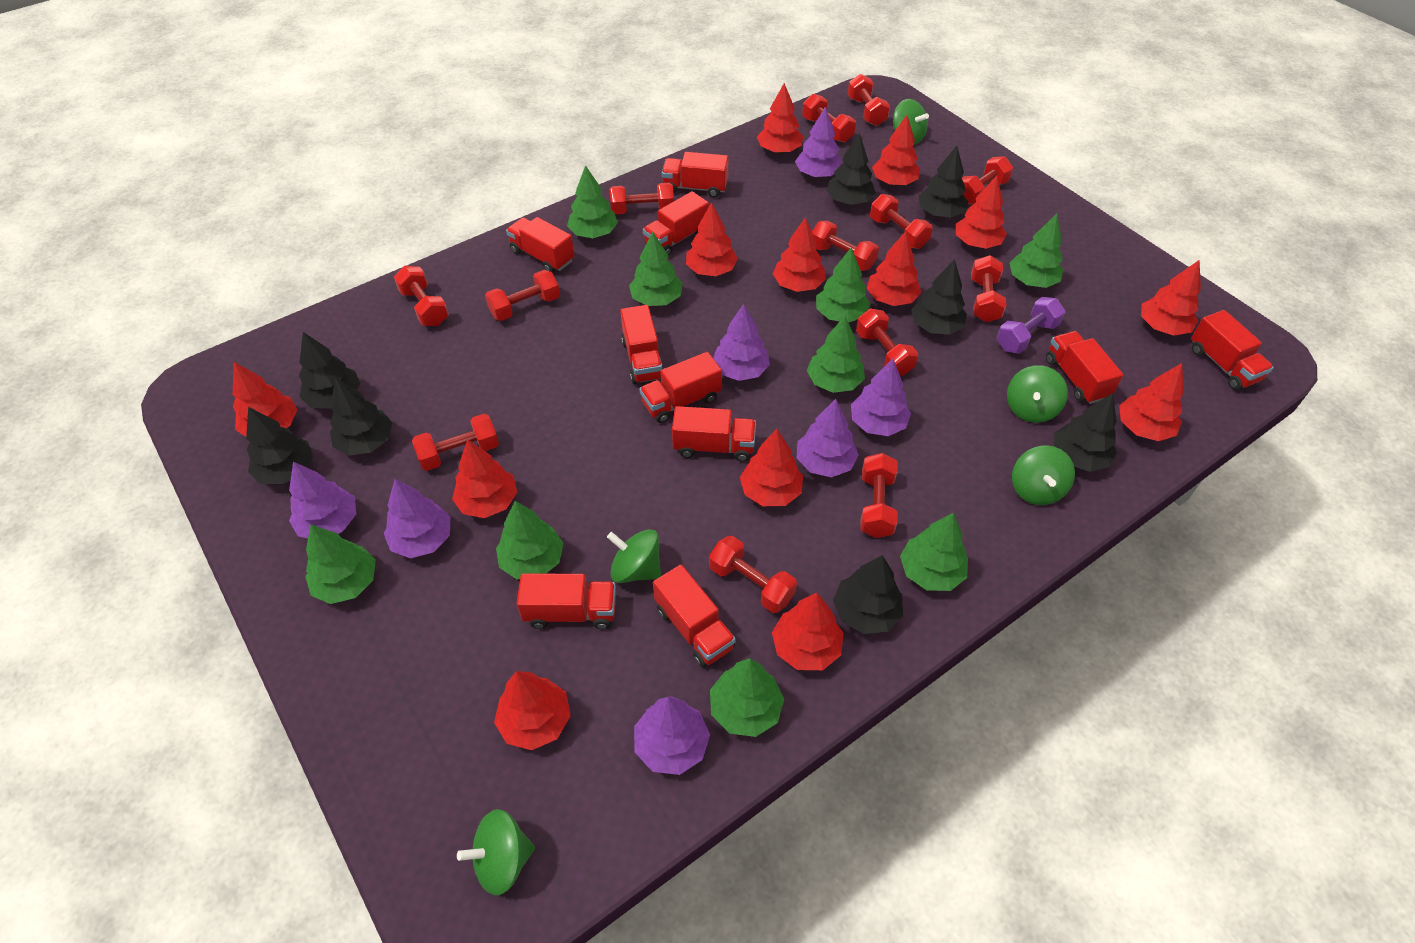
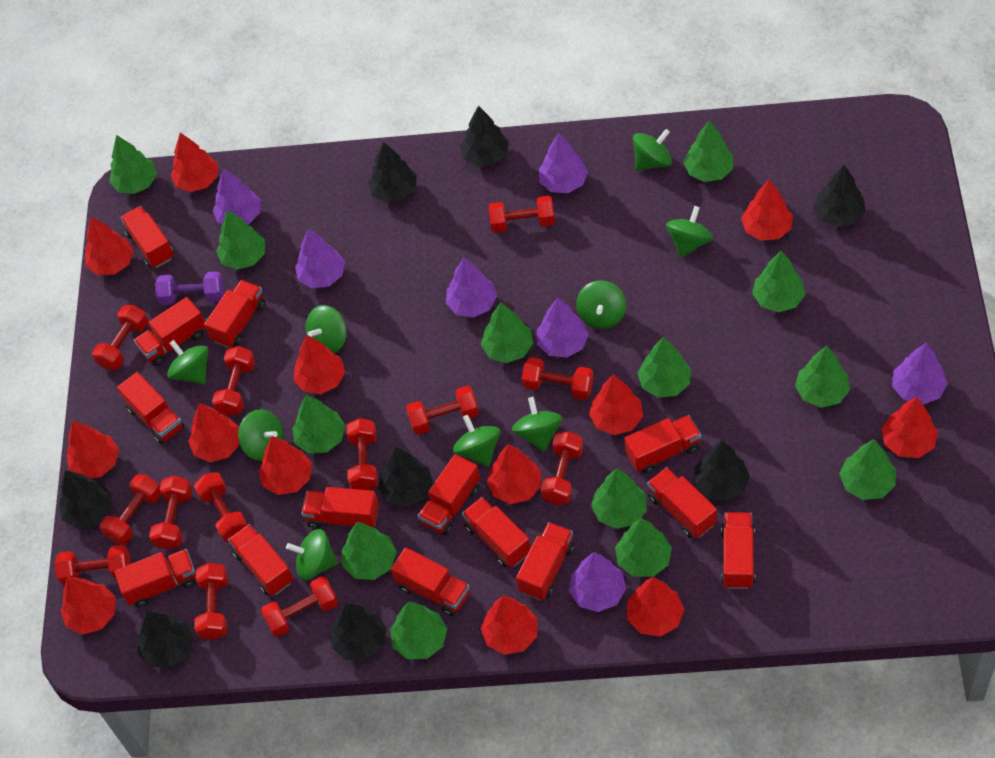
green spinning top: 5 -> 9
green tree: 9 -> 13
red truck: 10 -> 14

